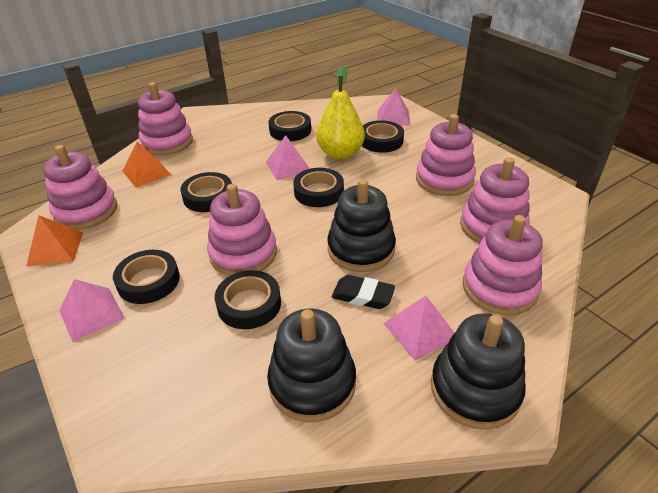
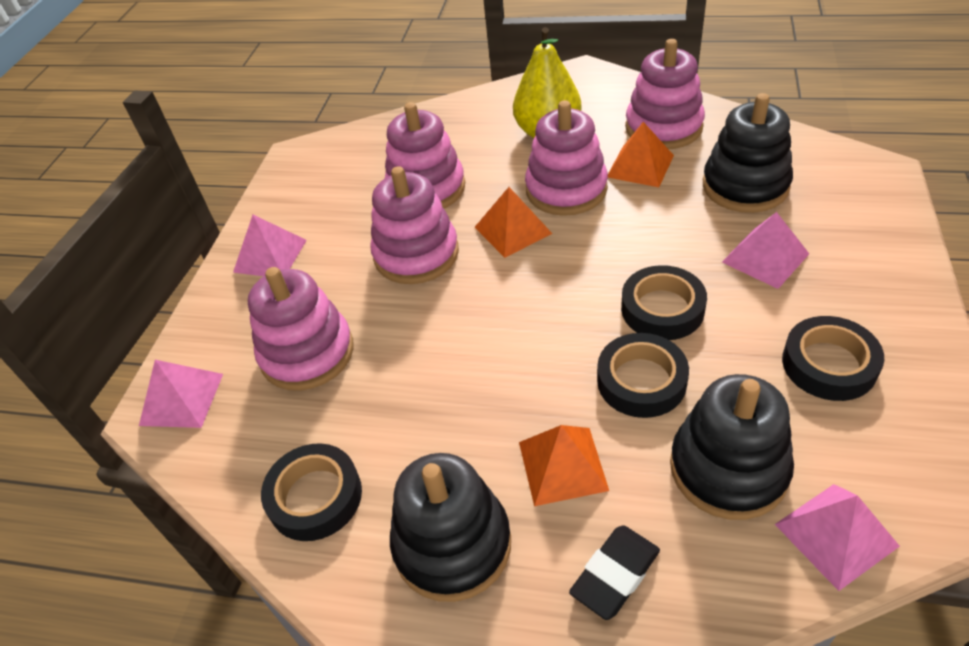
black tape: 6 -> 4
orange pyramid: 2 -> 3
pink stacking toy: 6 -> 5

